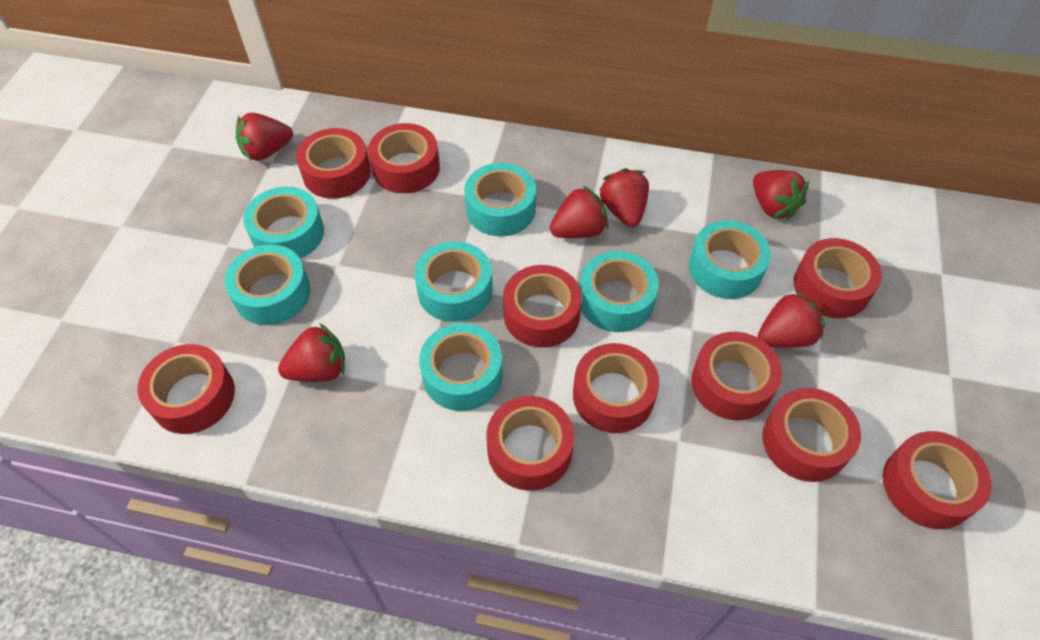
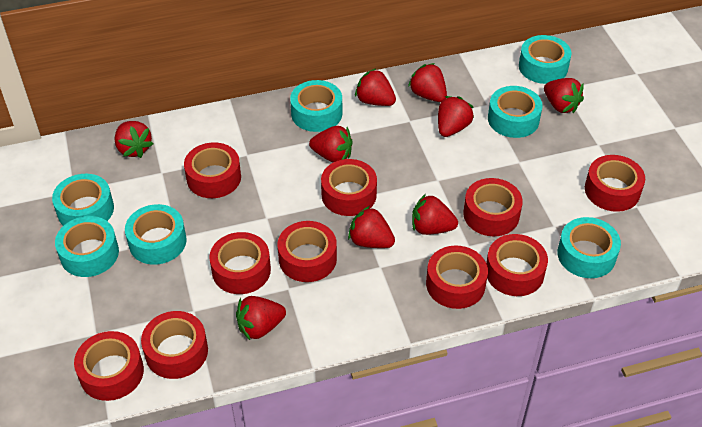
red strawberry: 6 -> 9

